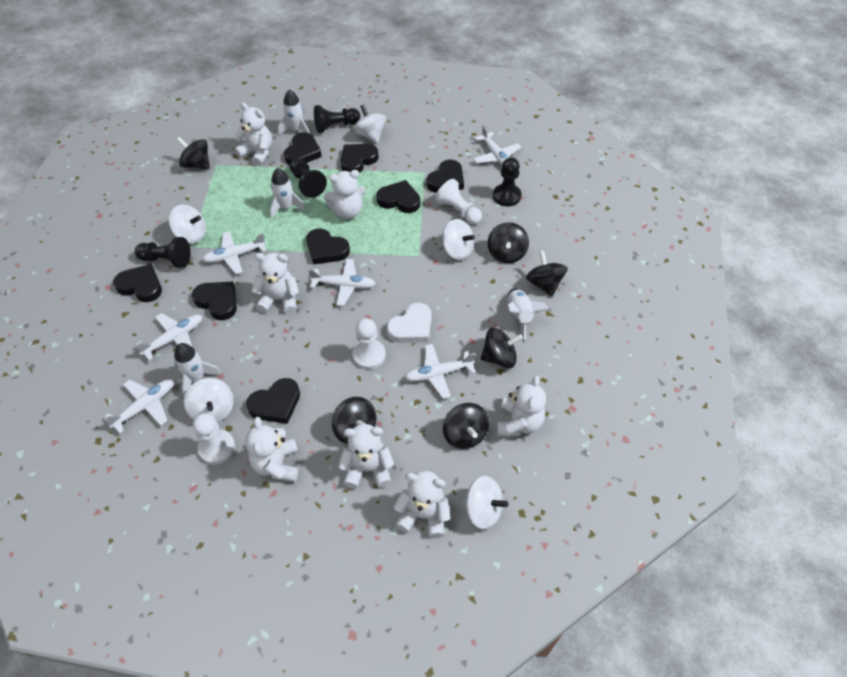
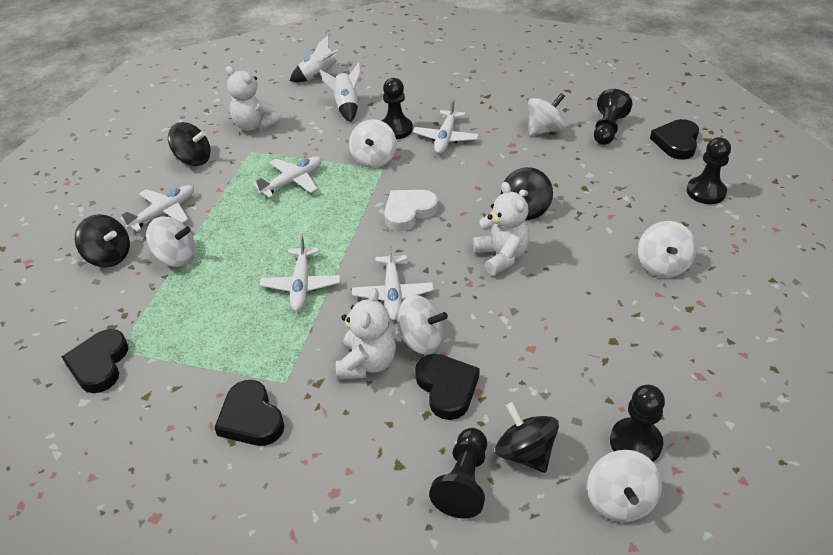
black heart: 8 -> 4
black pawn: 4 -> 5
black spinning top: 6 -> 4
white pawn: 3 -> 0
white plane: 6 -> 5
white rocket: 4 -> 2
white spinning top: 5 -> 6
white teddy bear: 7 -> 3

